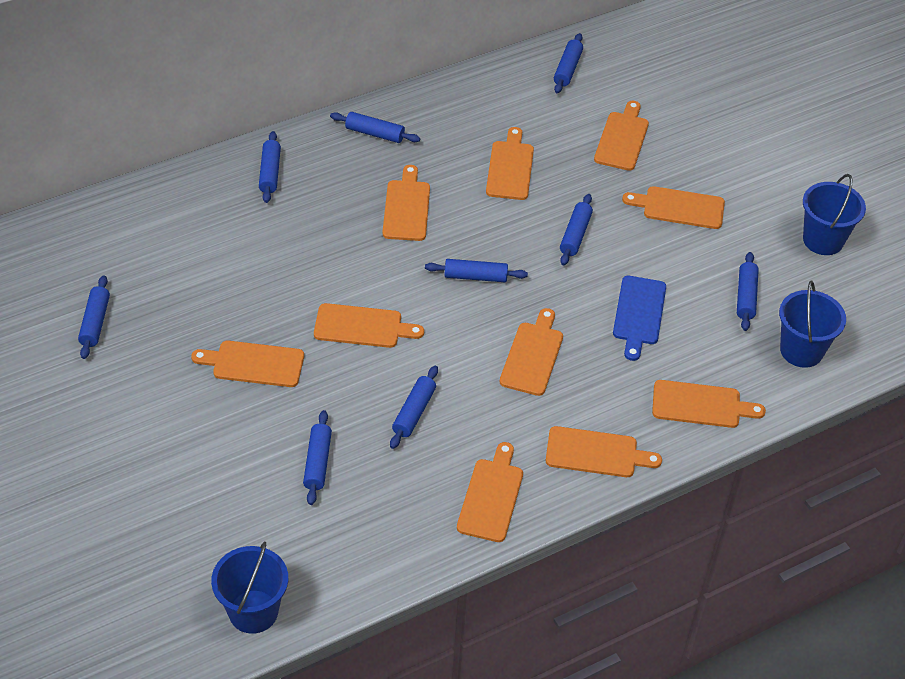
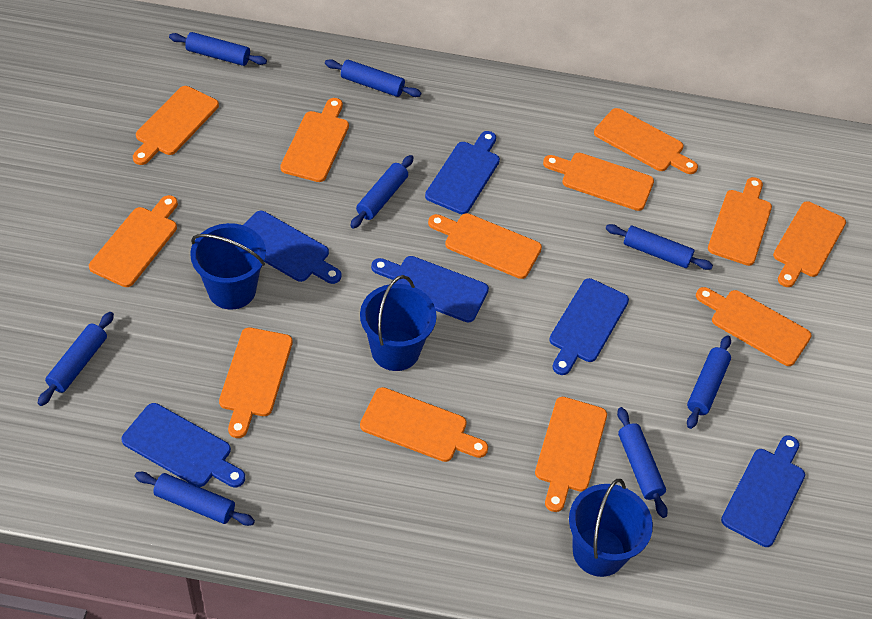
blue cutting board: 1 -> 6
blue rolling pin: 9 -> 8
orange cutting board: 10 -> 12

